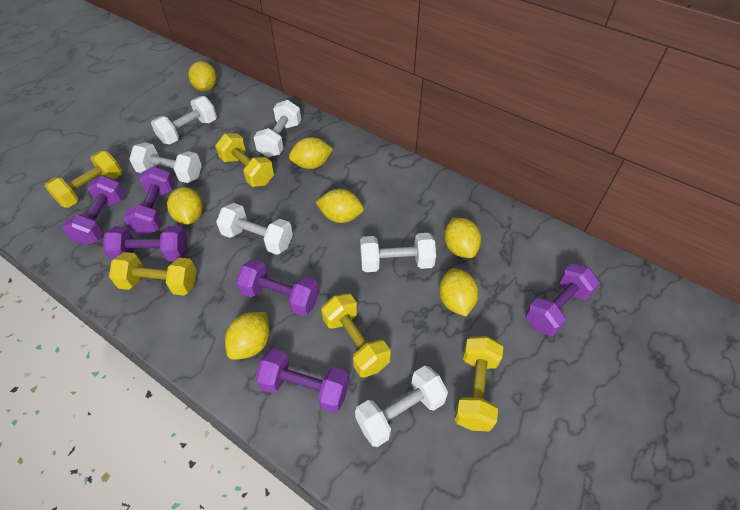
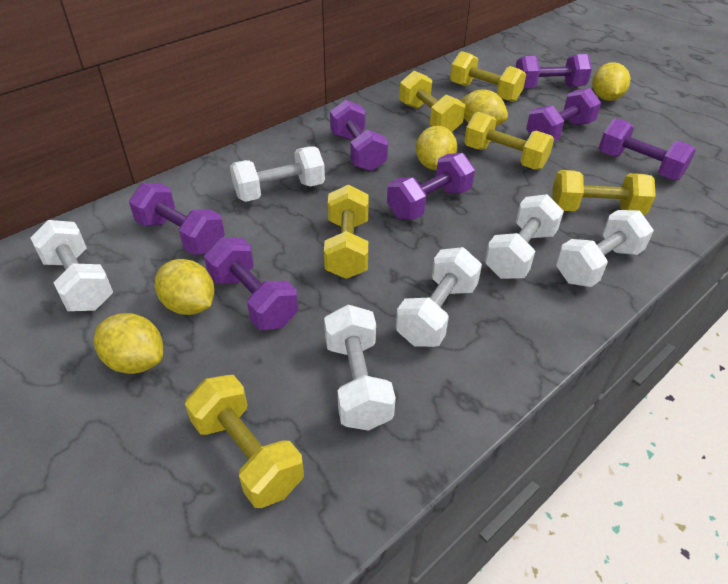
purple dumbbell: 6 -> 7
yellow dumbbell: 5 -> 6
yellow lemon: 7 -> 5

